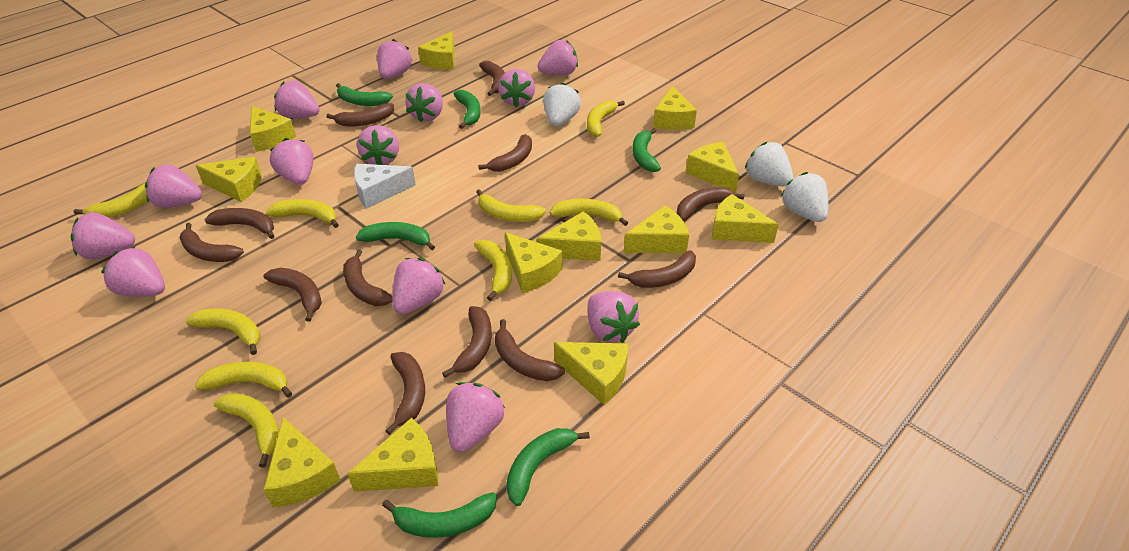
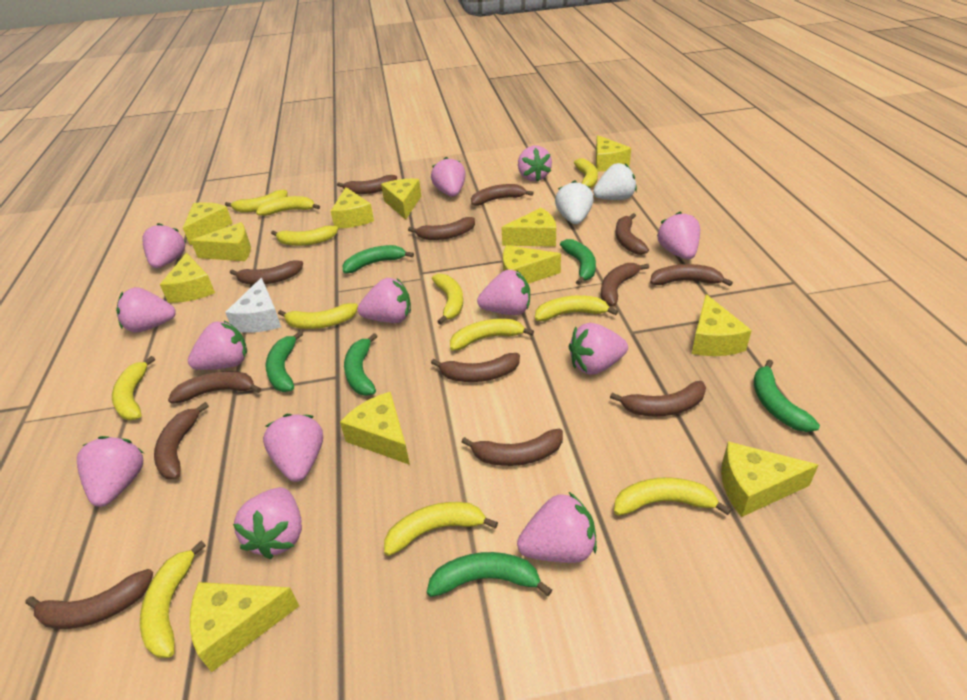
brown banana: 12 -> 13
white strawberry: 3 -> 2
yellow banana: 9 -> 12

